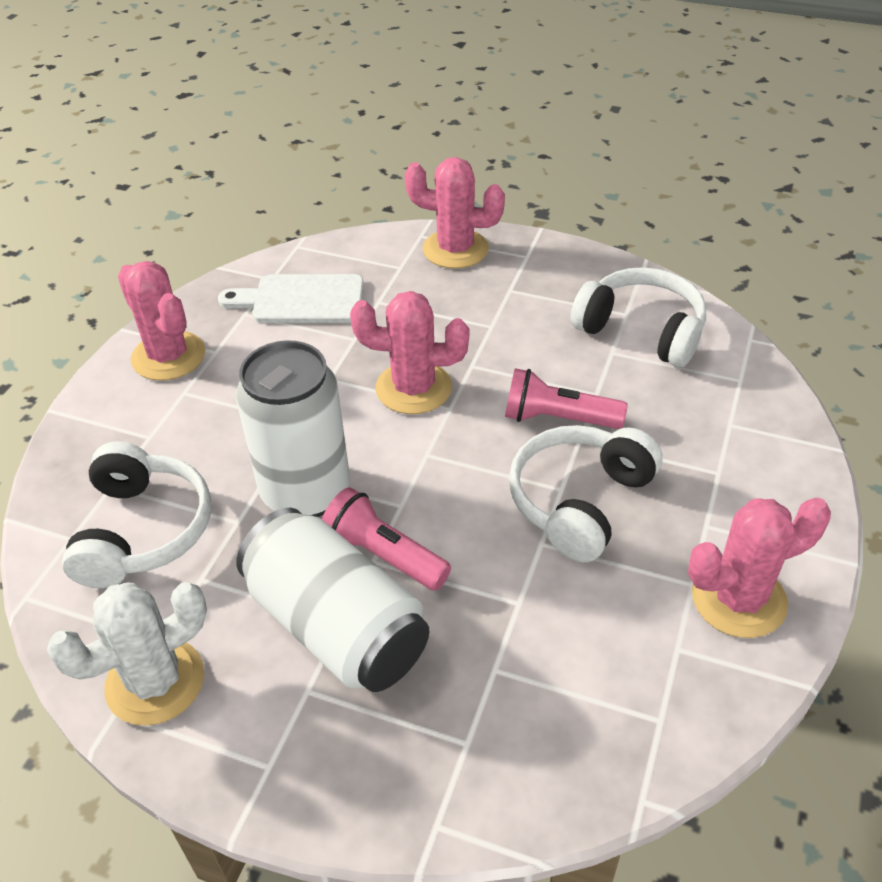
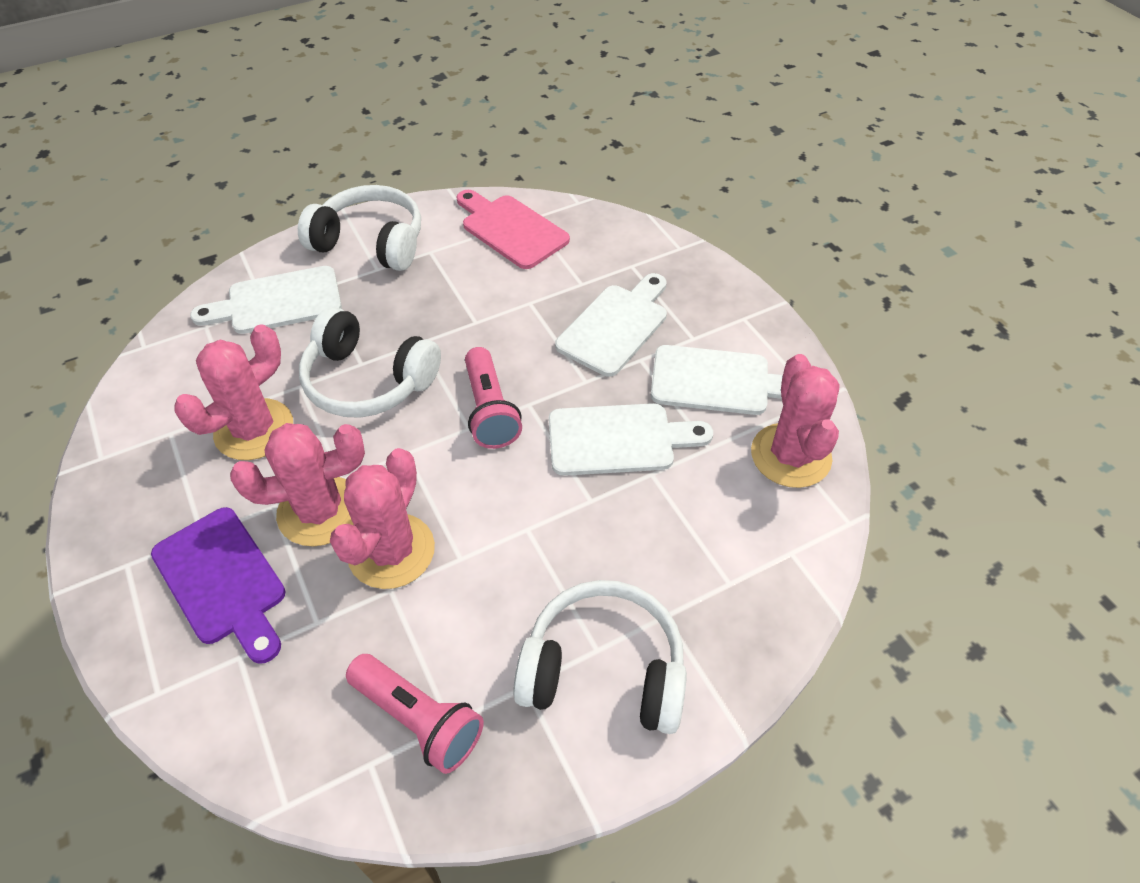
pink cutting board: 0 -> 1
purple cutting board: 0 -> 1
white cactus: 1 -> 0
white can: 2 -> 0
white cutting board: 1 -> 4

